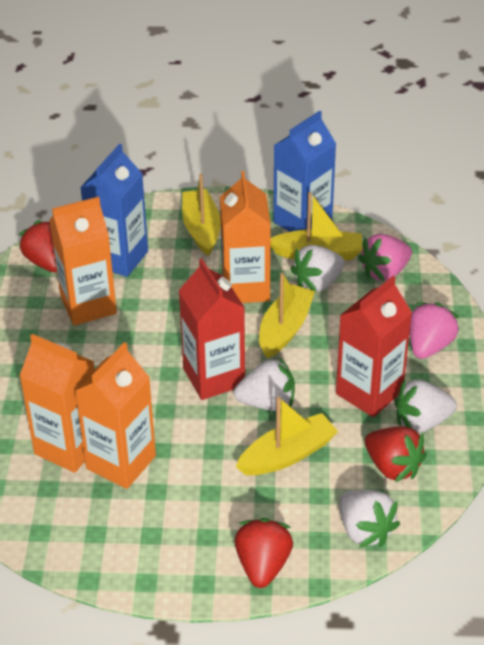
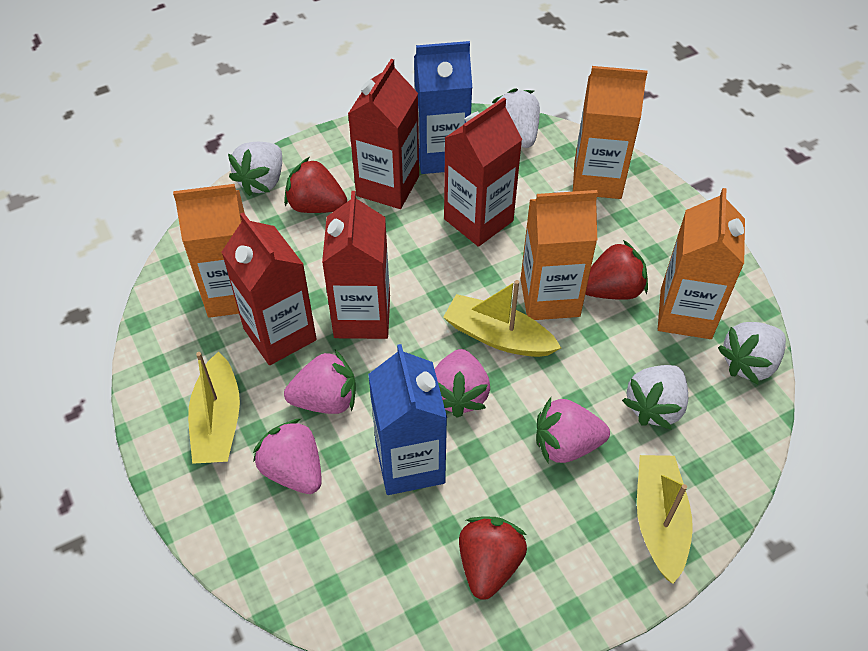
pink strawberry: 2 -> 4
red carton: 2 -> 4
yellow boat: 4 -> 3

